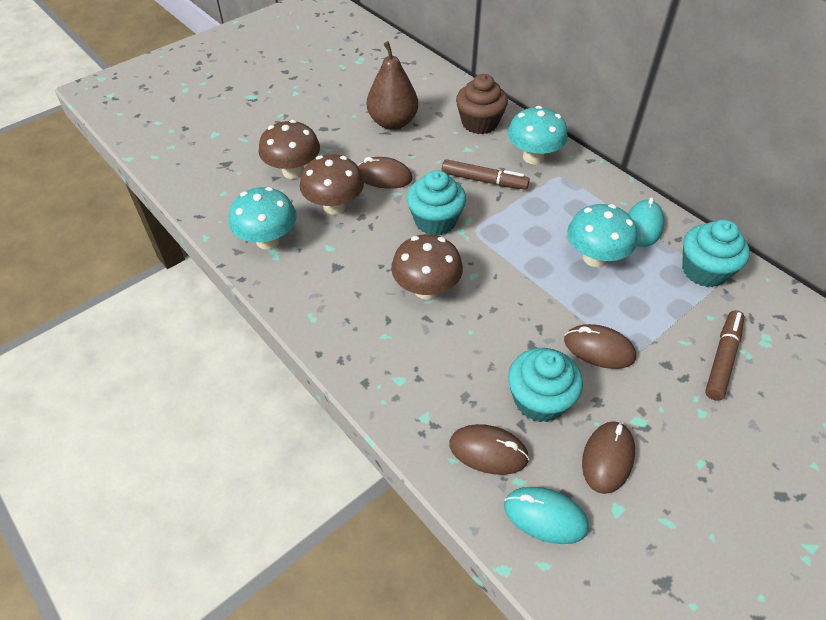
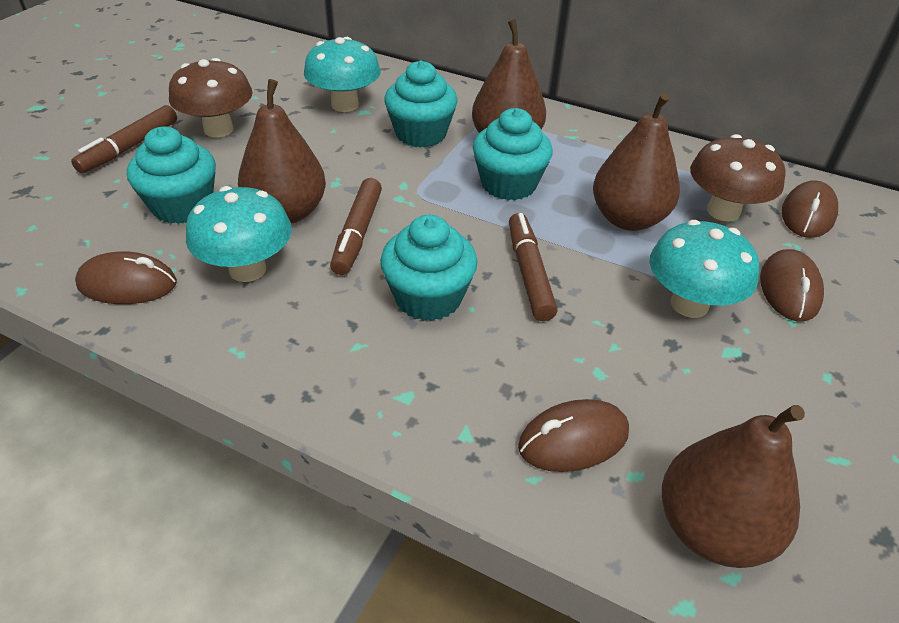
brown cupcake: 1 -> 0
brown marker: 2 -> 3
brown mushroom: 3 -> 2
brown pear: 1 -> 4
turquoise cupcake: 3 -> 4
turquoise mouse: 2 -> 0

